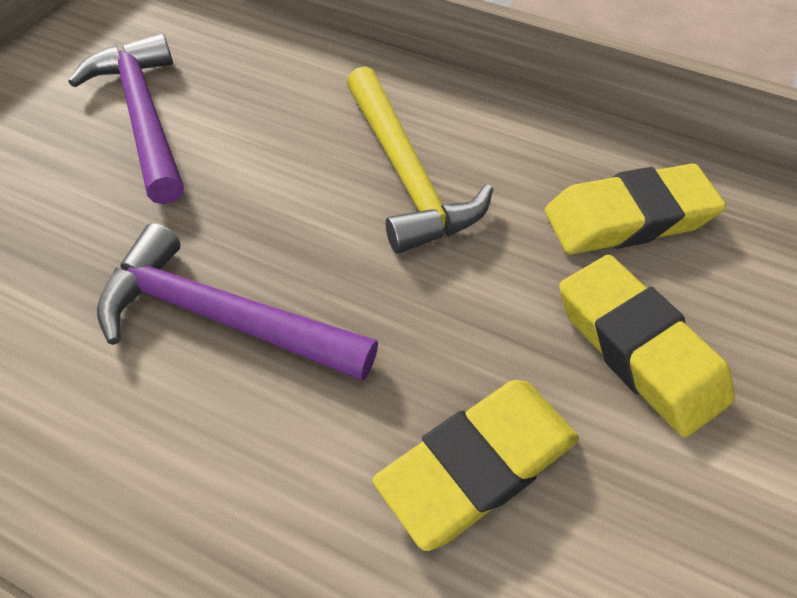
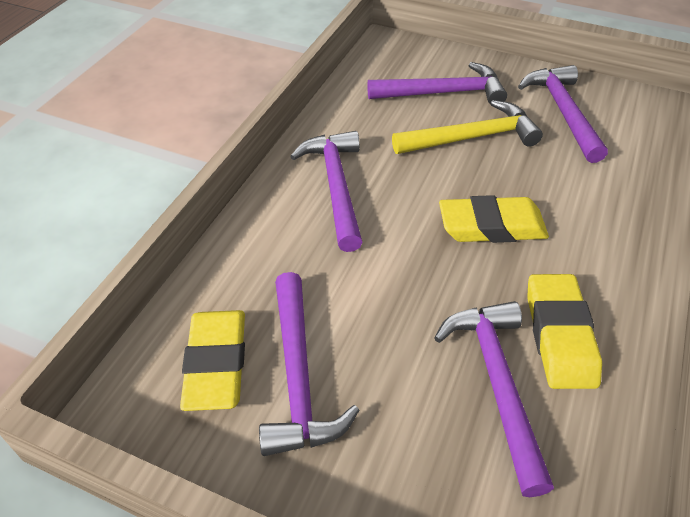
purple hammer: 2 -> 5

